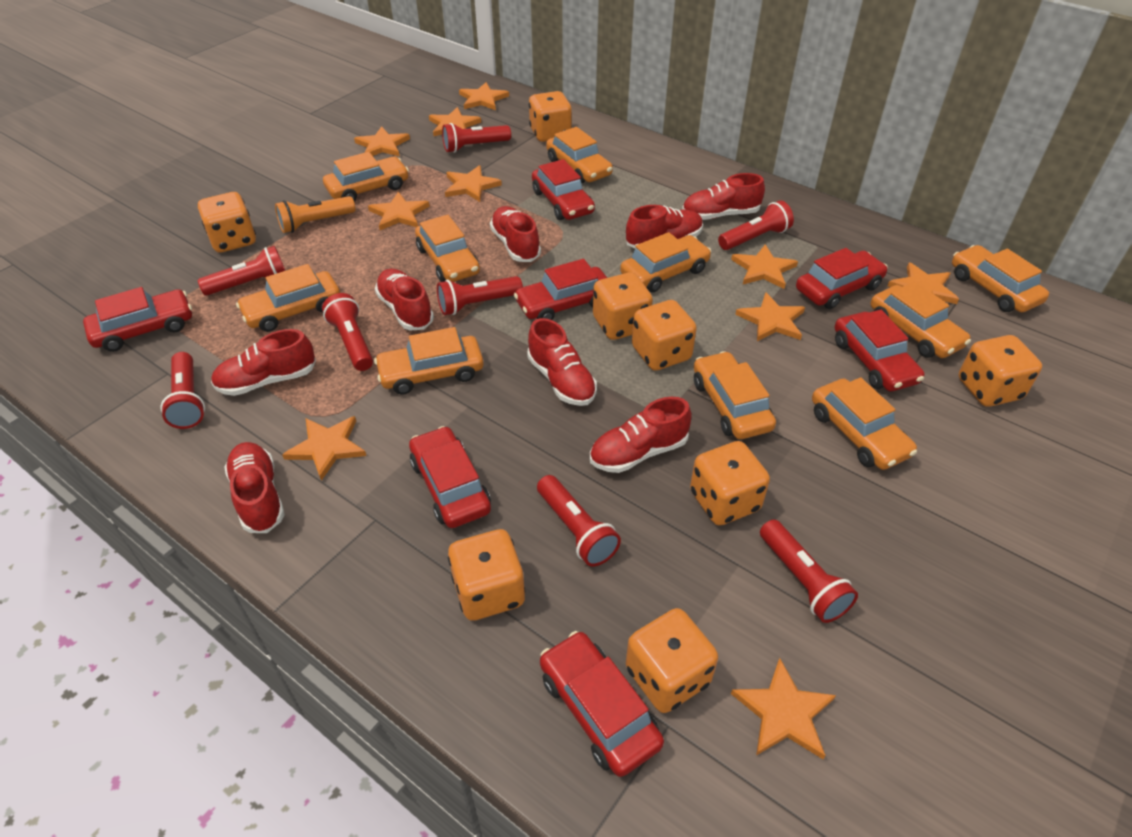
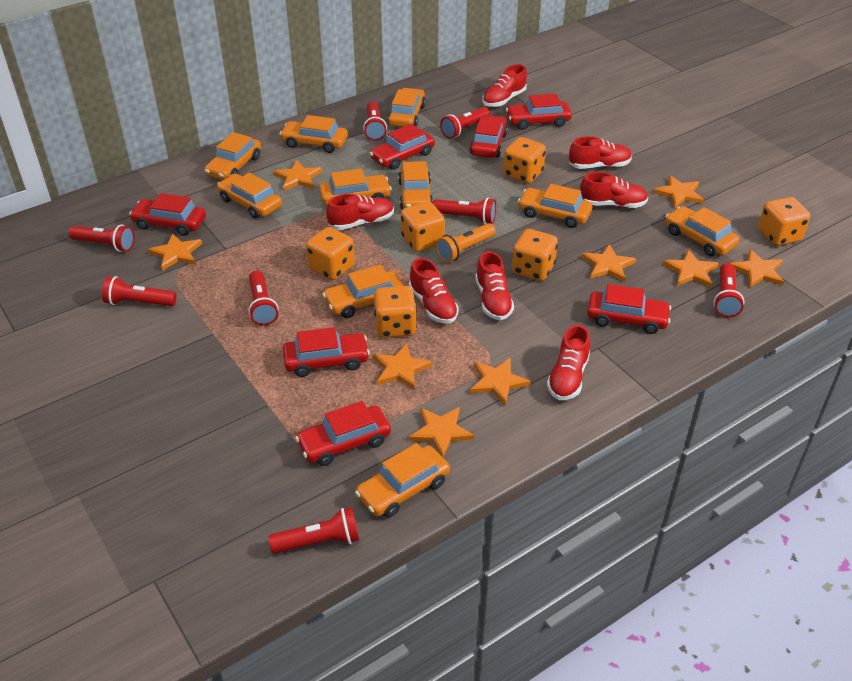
orange dice: 8 -> 6
orange star: 10 -> 9
red shoe: 8 -> 7

